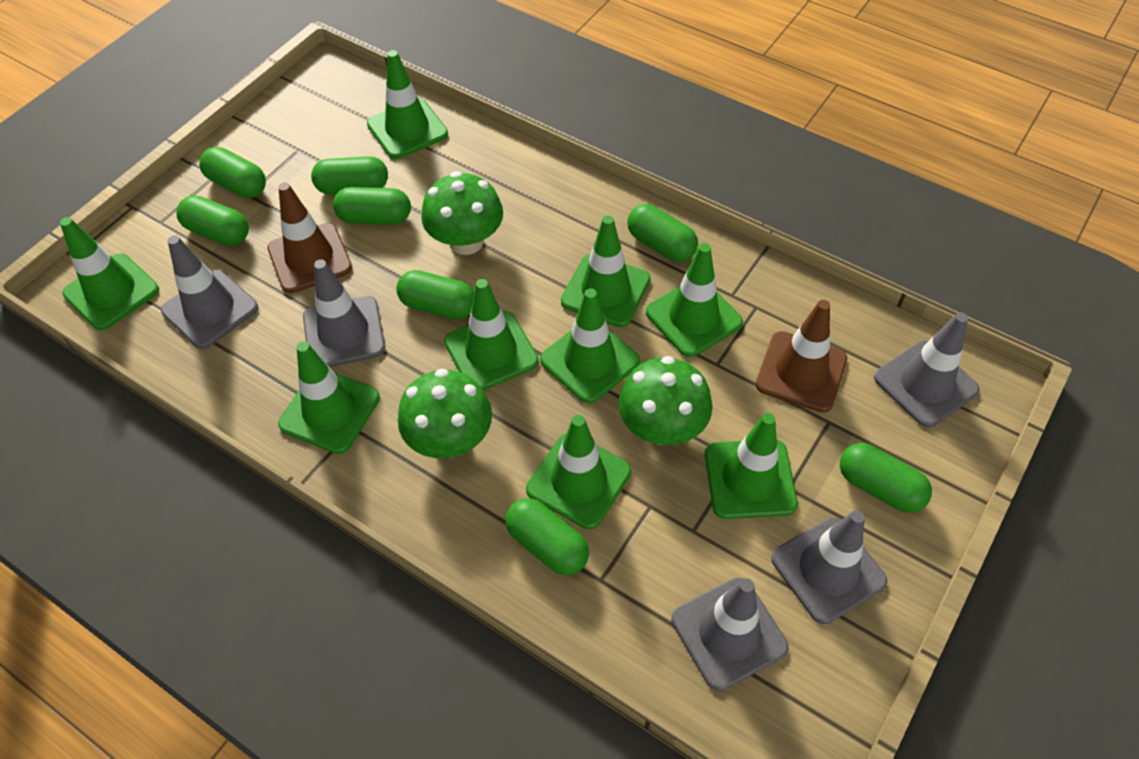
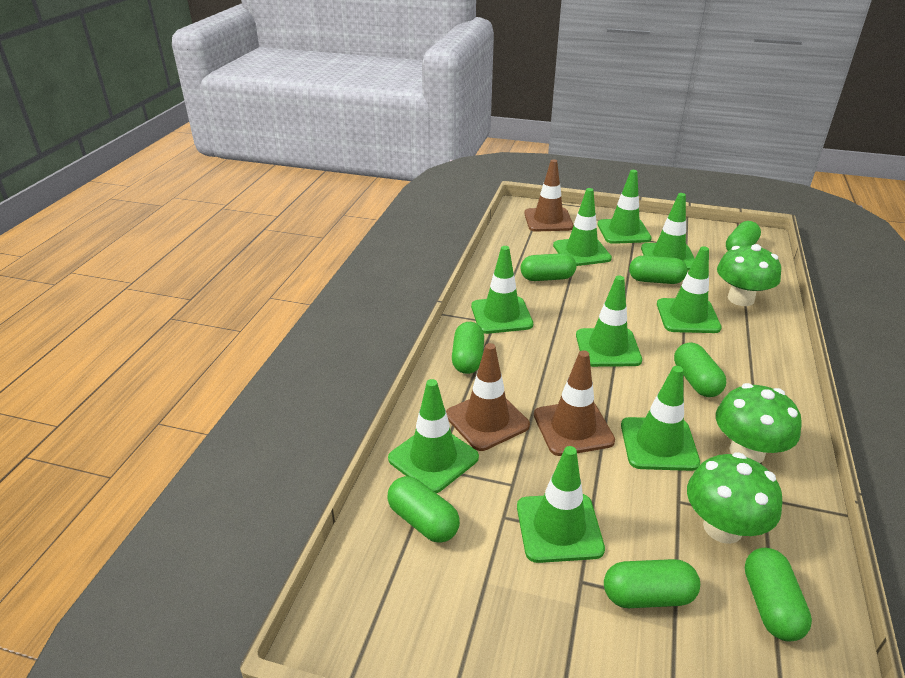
brown traffic cone: 2 -> 3
grey traffic cone: 5 -> 0

